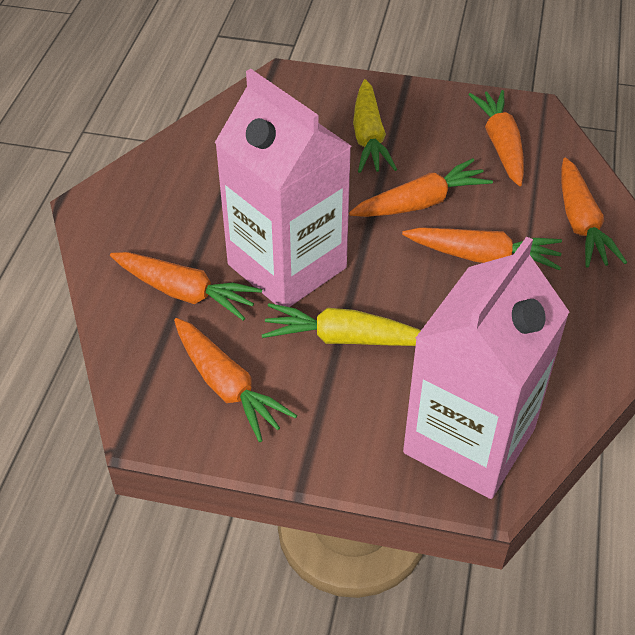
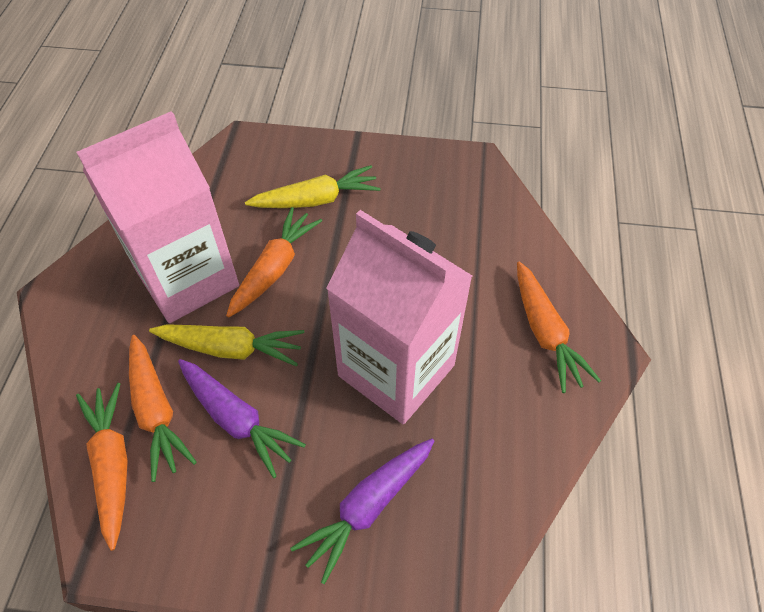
orange carrot: 6 -> 4
purple carrot: 0 -> 2

